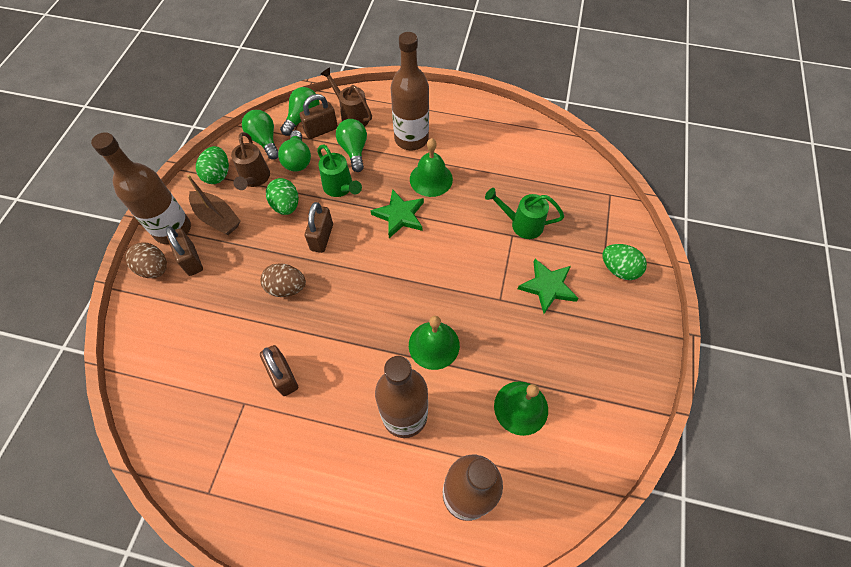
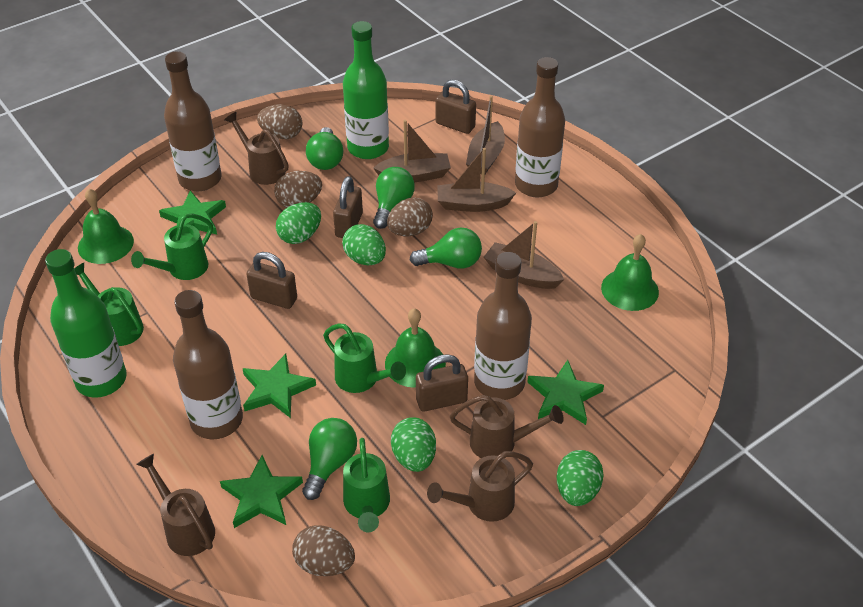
brown boat: 1 -> 4
brown egg: 2 -> 4
brown watering can: 2 -> 4
green bottle: 0 -> 2
green egg: 3 -> 4
green star: 2 -> 4
green watering can: 2 -> 4

